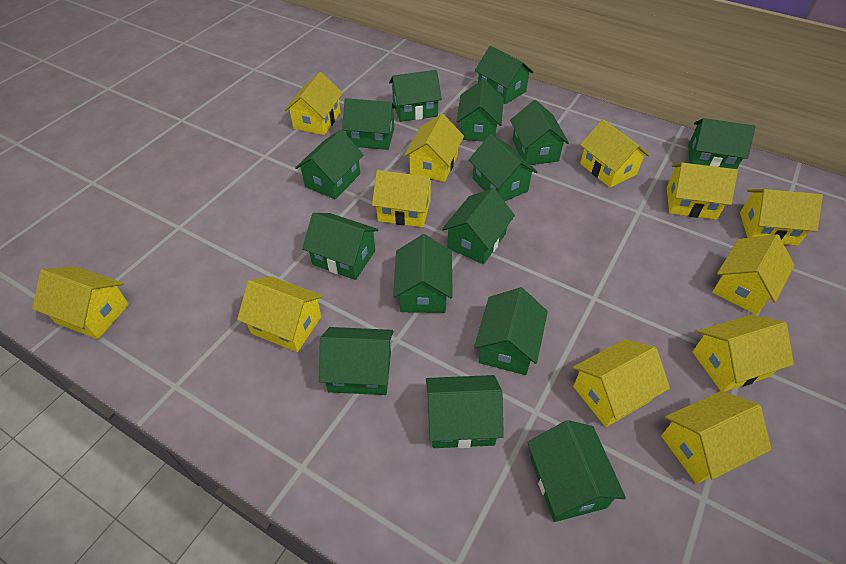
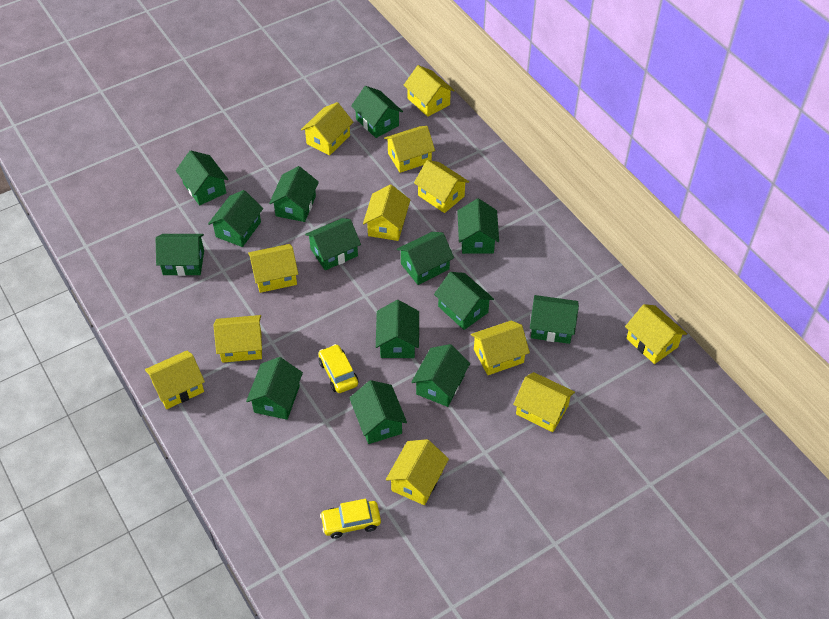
green house: 15 -> 14
yellow car: 0 -> 2

